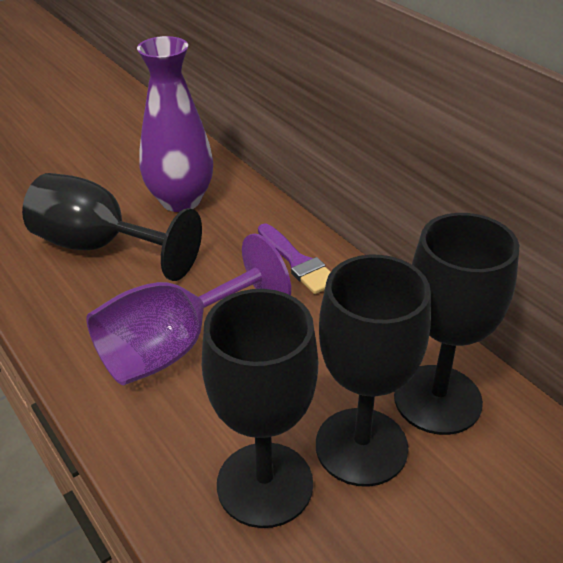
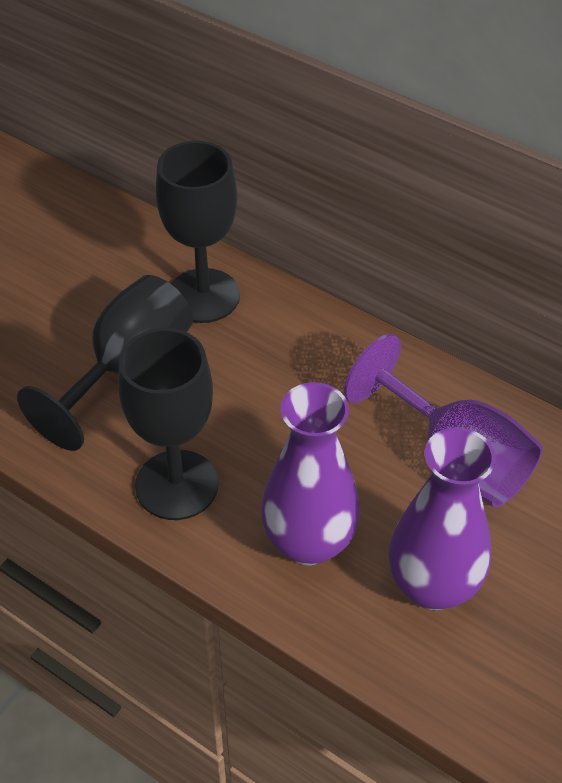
black goblet: 4 -> 3
purple brush: 1 -> 0
purple vase: 1 -> 2

